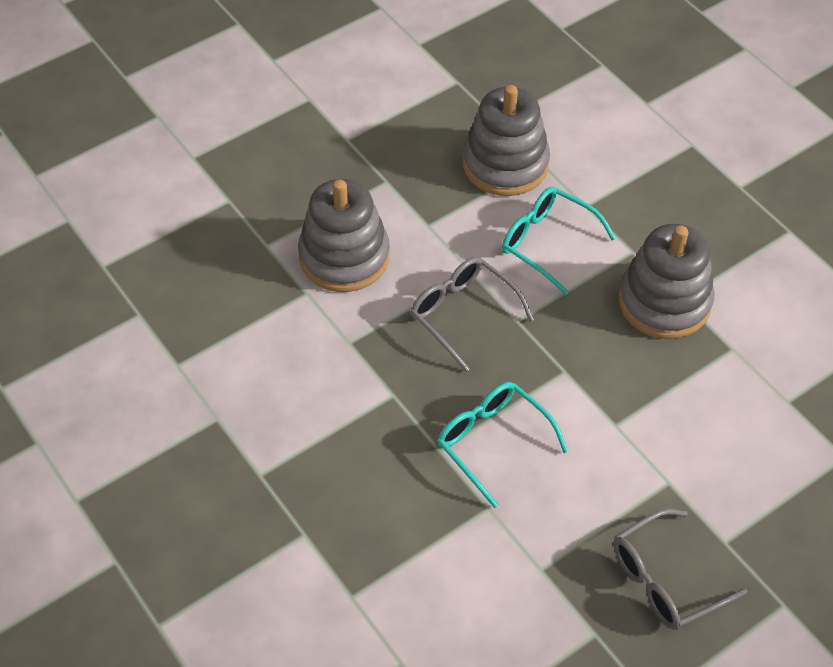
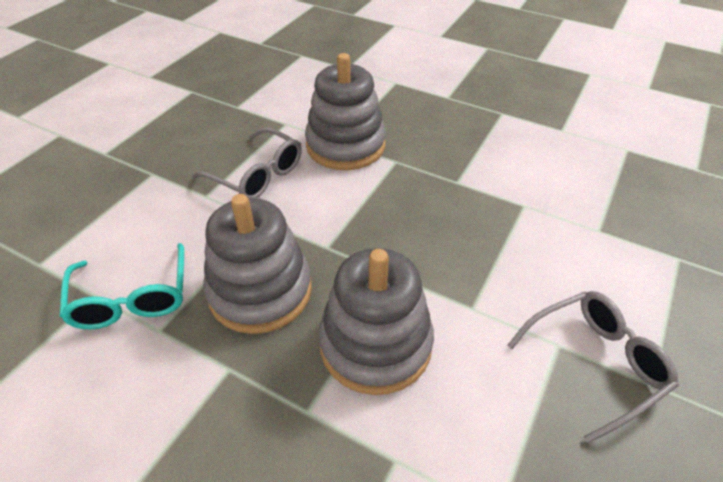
turquoise glasses: 2 -> 1

